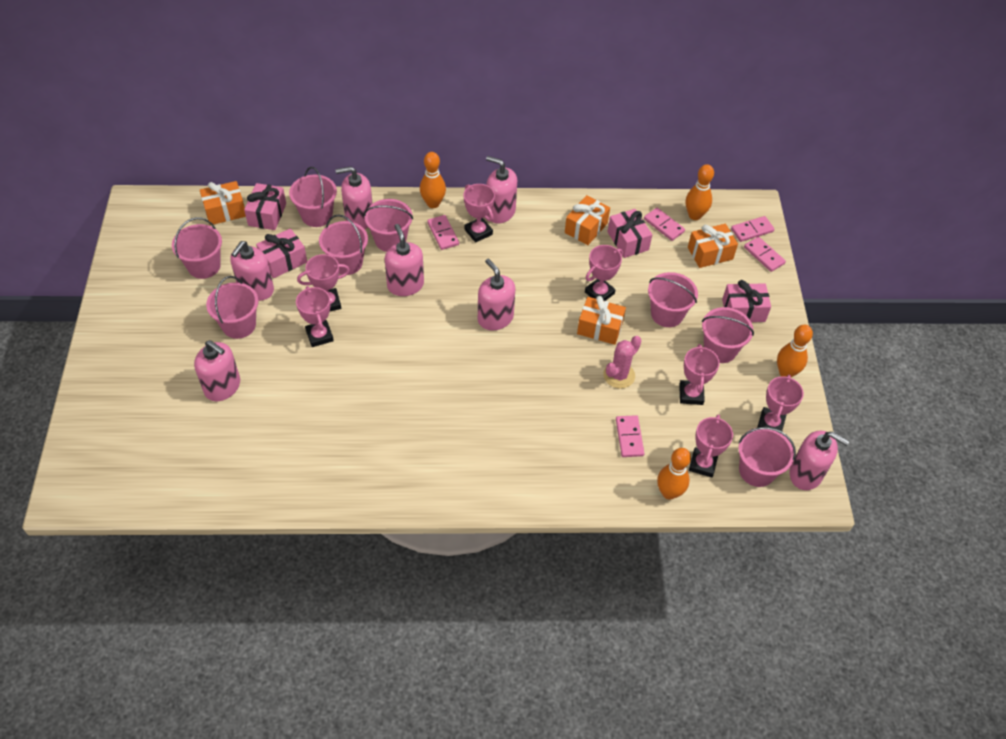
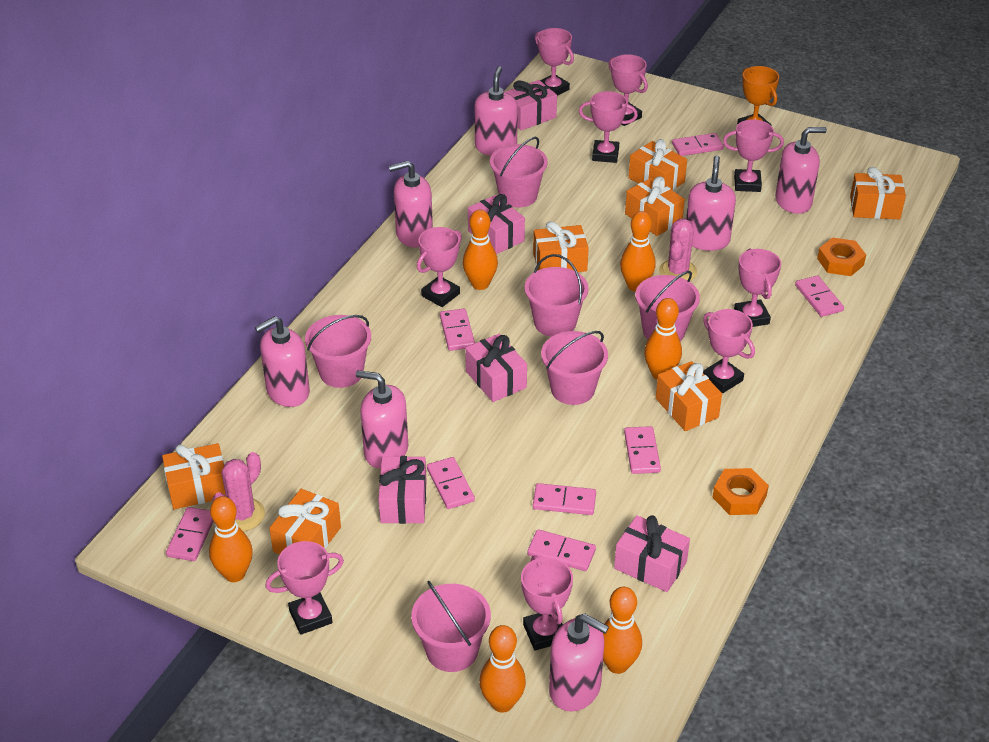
orange bowling pin: 4 -> 6
orange gift: 4 -> 7
orange nut: 0 -> 2
orange trophy: 0 -> 1
pink bucket: 8 -> 6
pink cactus: 1 -> 2
pink domino: 5 -> 8
pink gift: 4 -> 5
pink trophy: 7 -> 9

